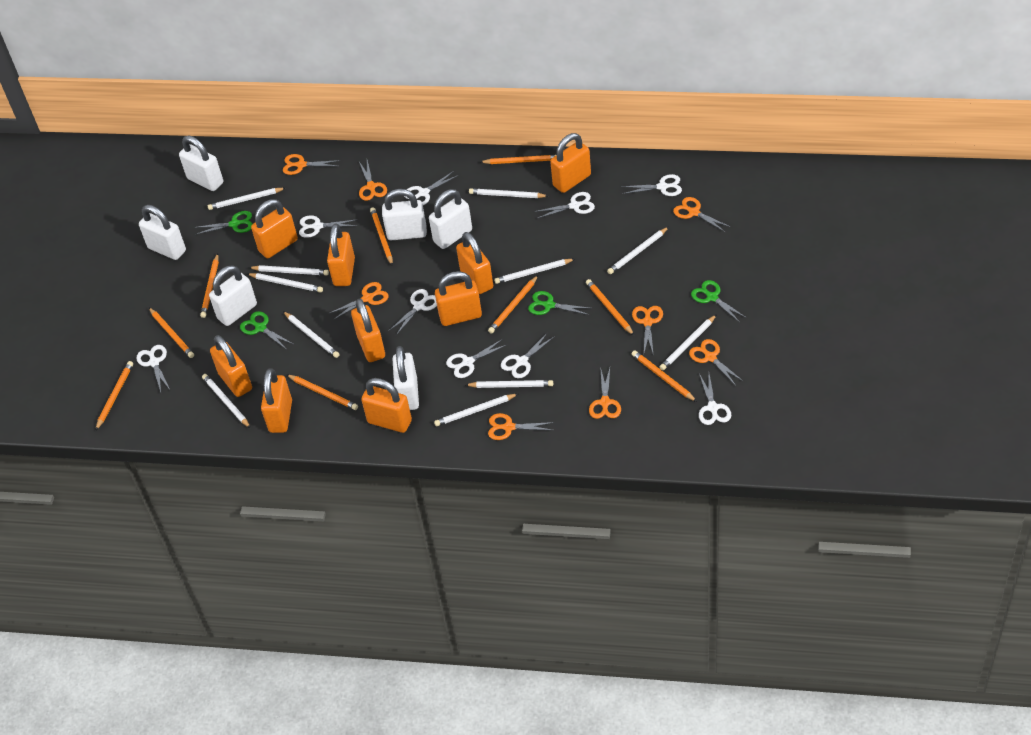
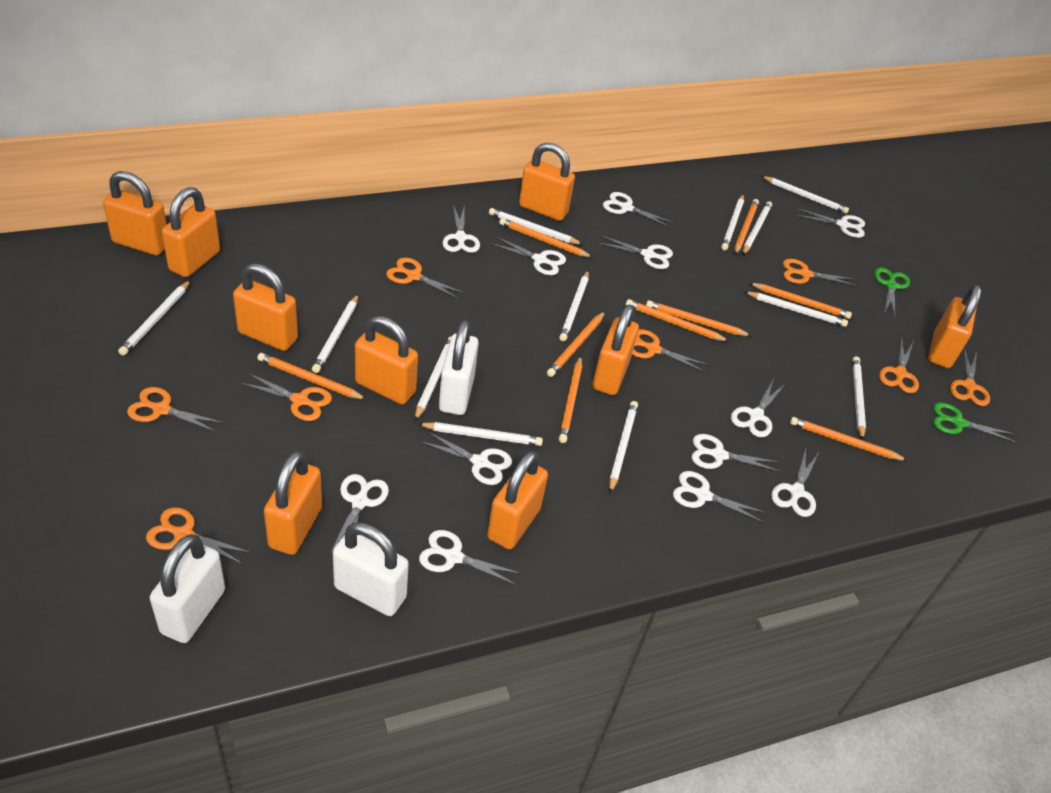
green scissors: 4 -> 2
white padlock: 6 -> 3
white pencil: 11 -> 12
white scissors: 9 -> 12

